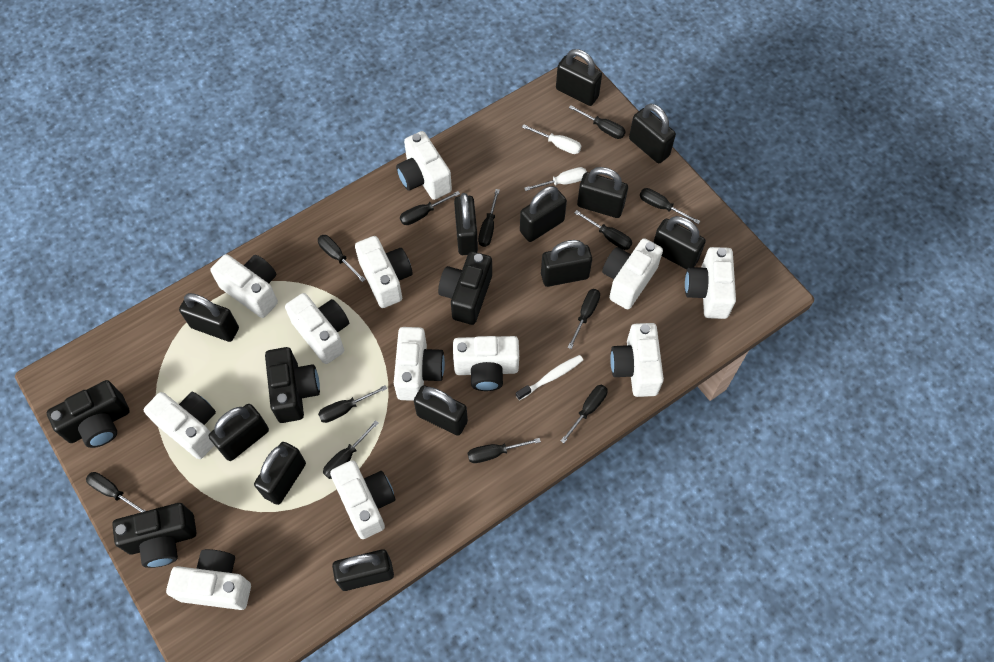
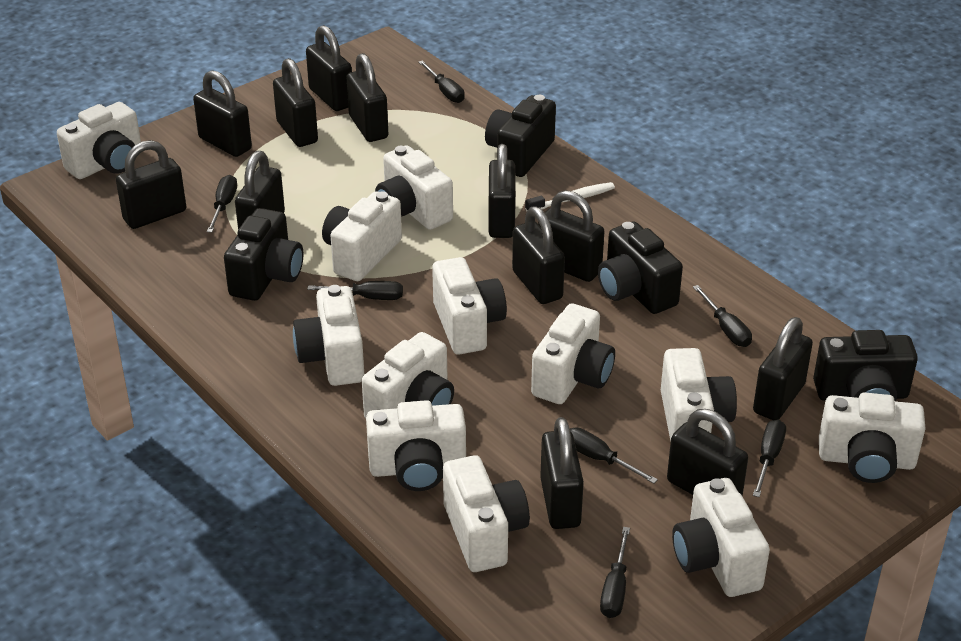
black screwdriver: 12 -> 7
white screwdriver: 2 -> 0

